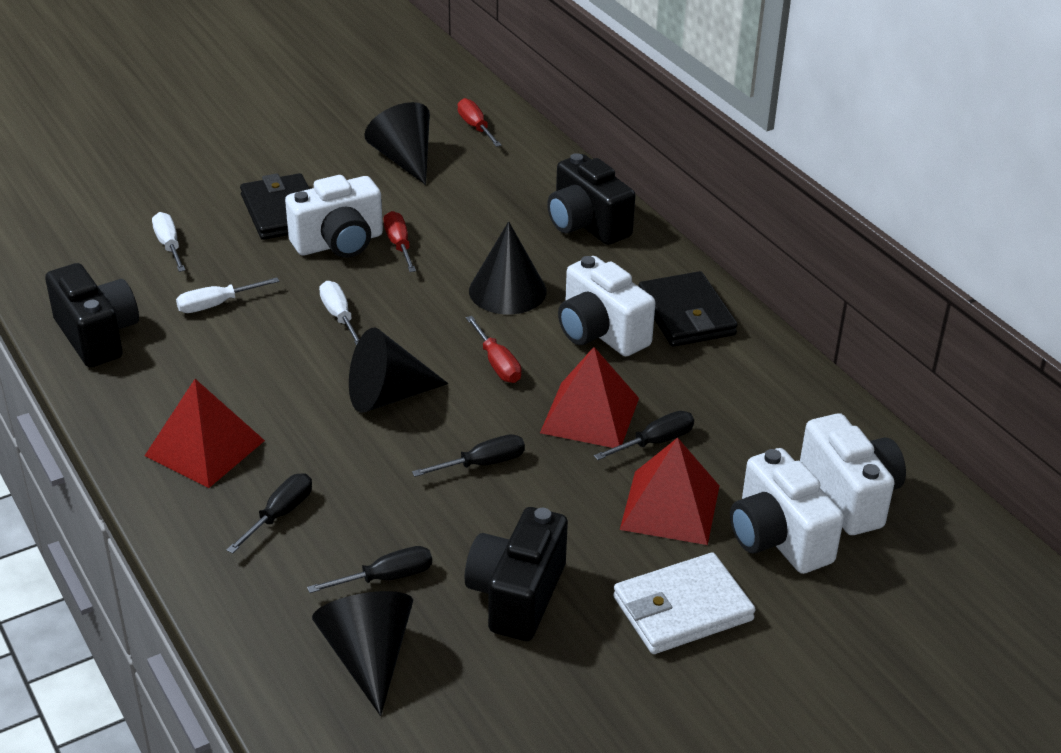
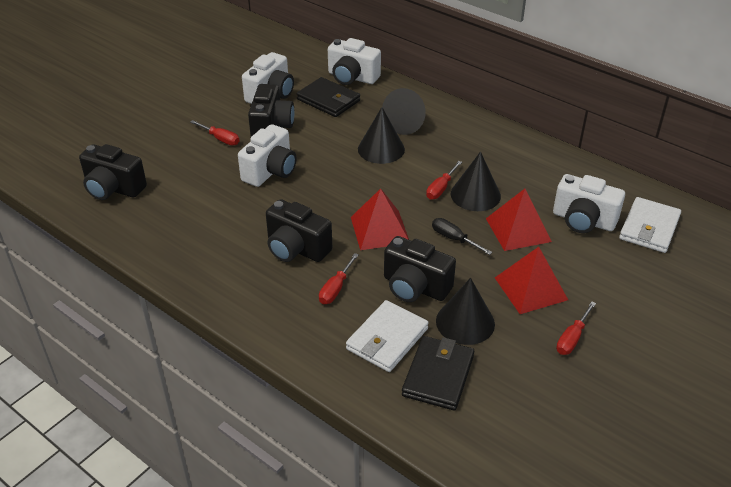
black camera: 3 -> 4
black screwdriver: 4 -> 1
red screwdriver: 3 -> 4
white screwdriver: 3 -> 0
white wallet: 1 -> 2

